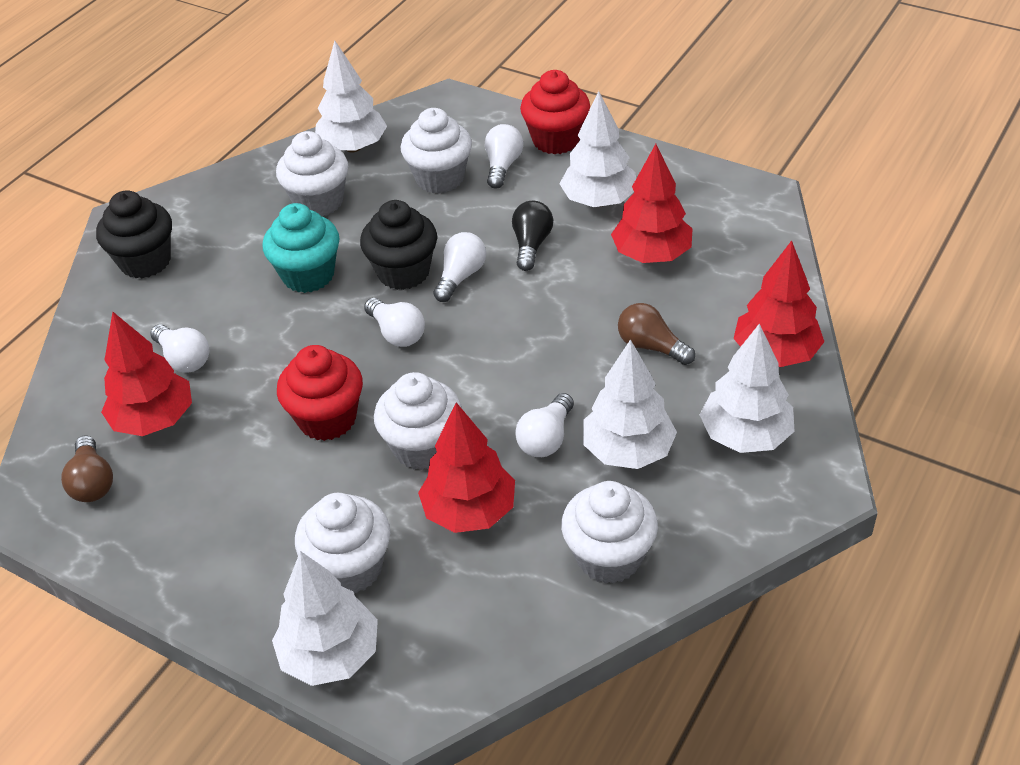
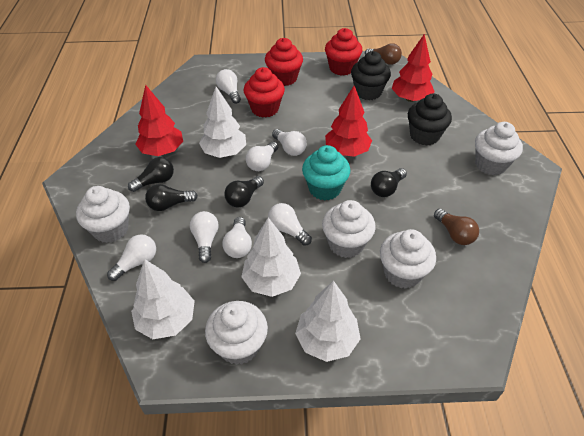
black light bulb: 1 -> 4
red cupcake: 2 -> 3
red tree: 4 -> 3
white light bulb: 5 -> 7
white tree: 5 -> 4

